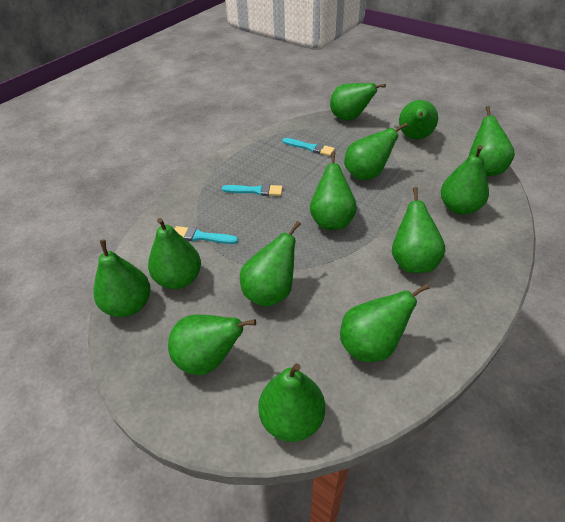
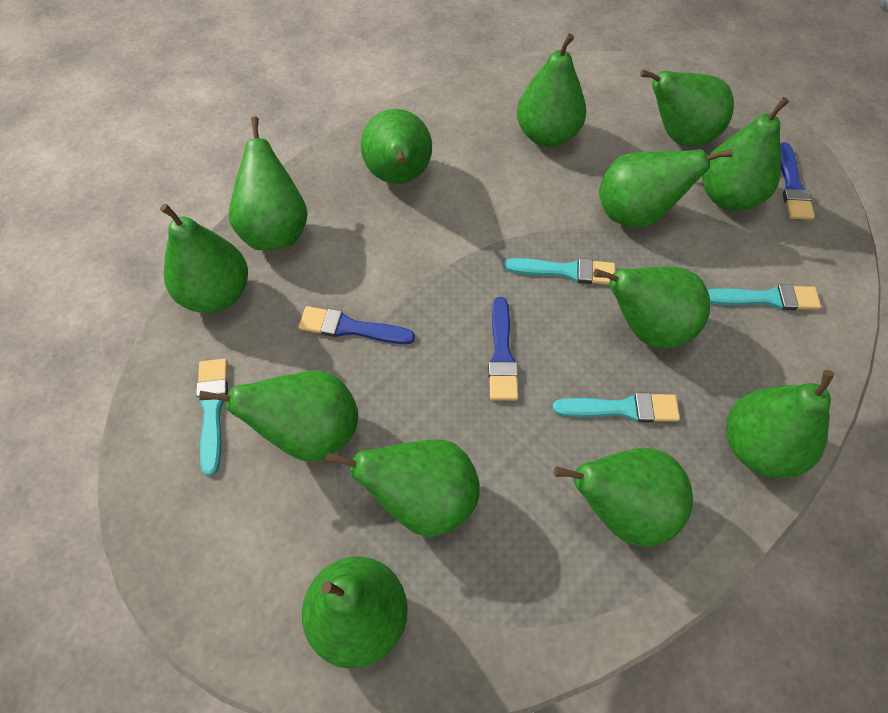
blue brush: 0 -> 3
turquoise brush: 3 -> 4

